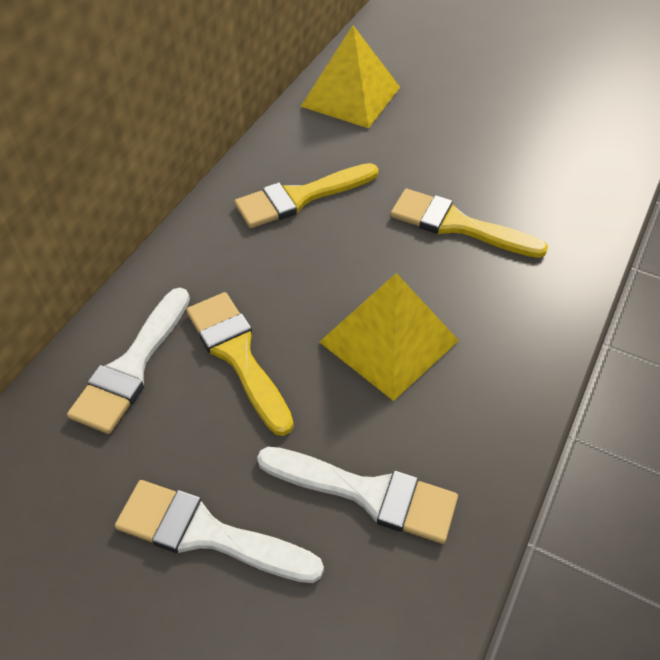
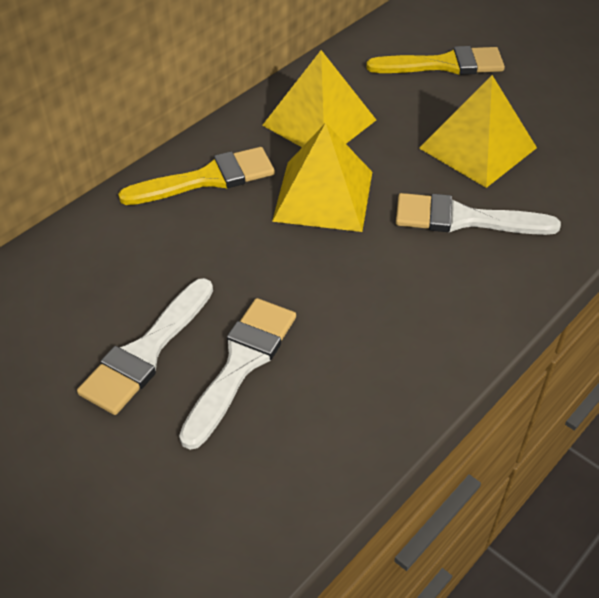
yellow brush: 3 -> 2
yellow pyramid: 2 -> 3

